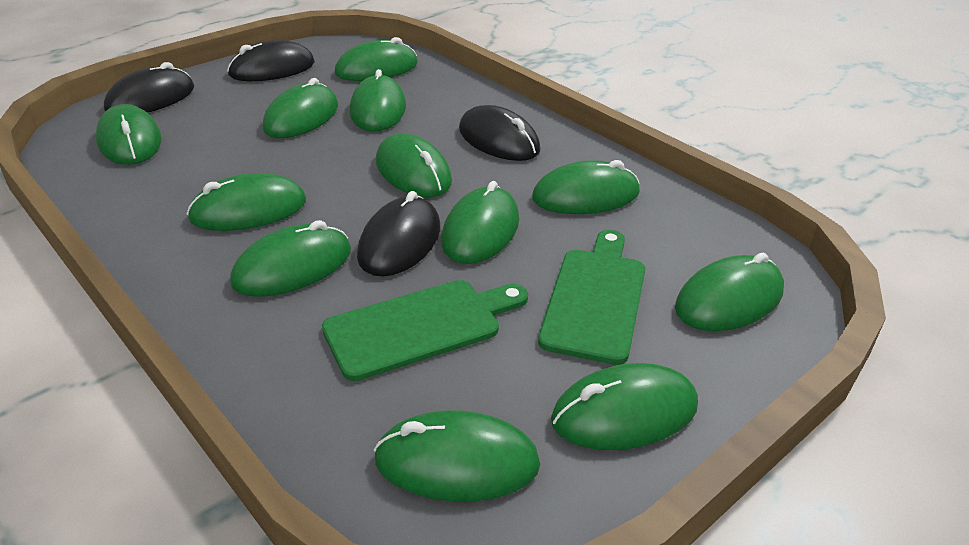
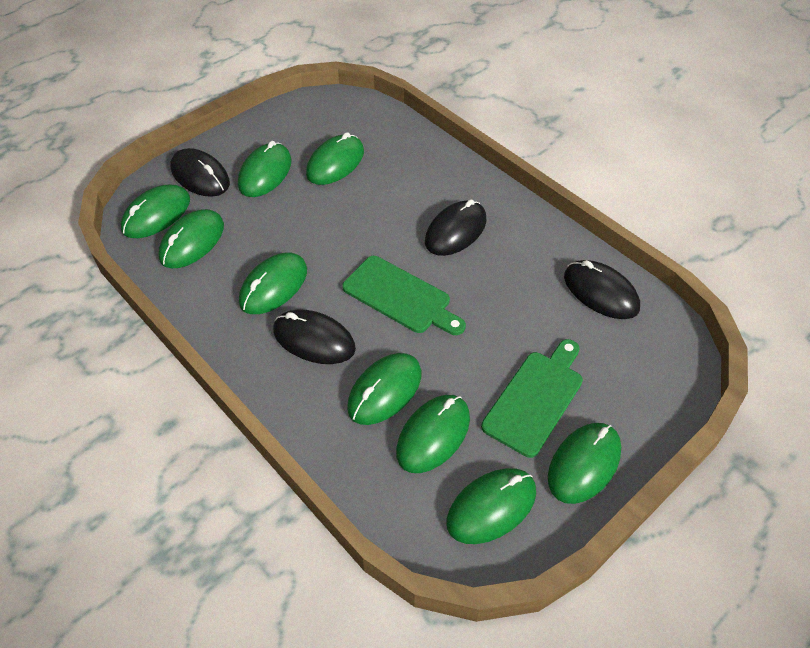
green mouse: 12 -> 9

